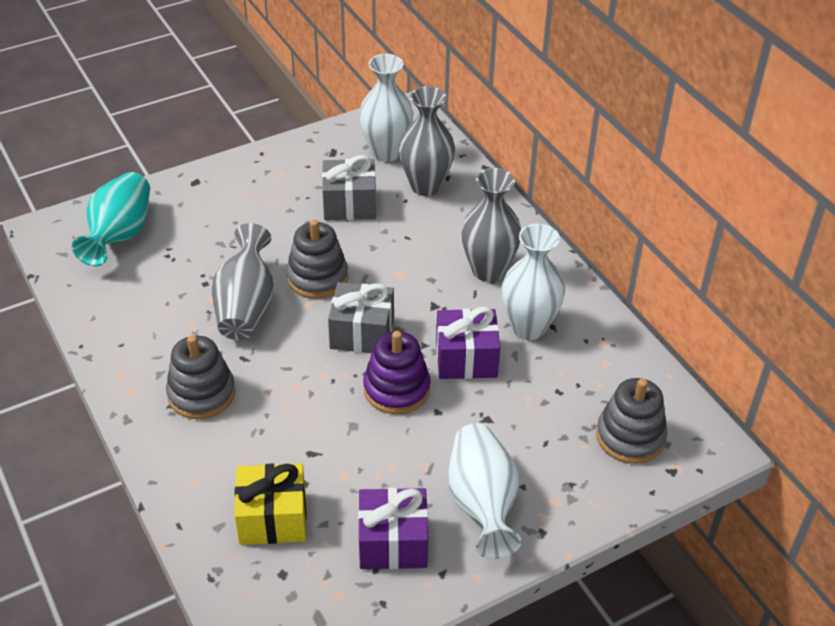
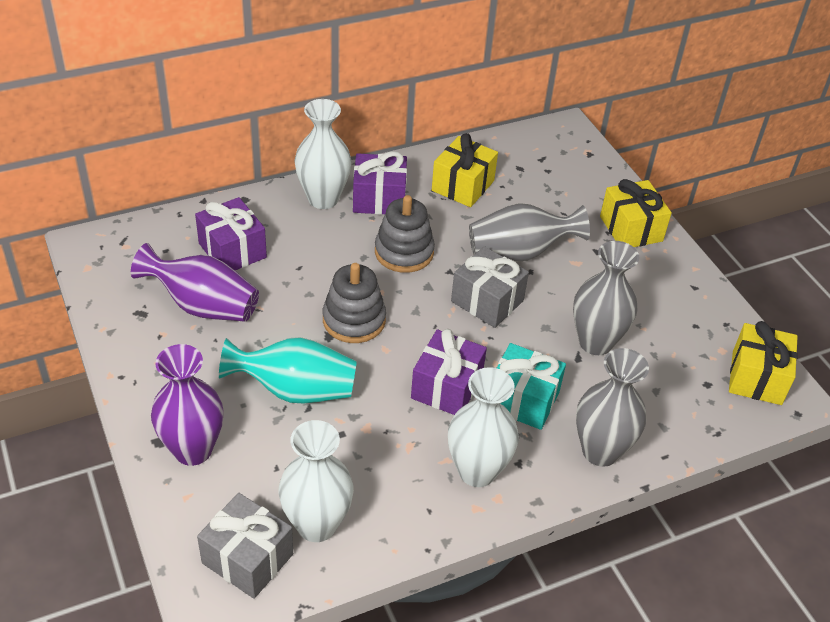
grey stacking toy: 3 -> 2
purple gift: 2 -> 3
purple stacking toy: 1 -> 0
purple vase: 0 -> 2
turquoise gift: 0 -> 1
yellow gift: 1 -> 3

